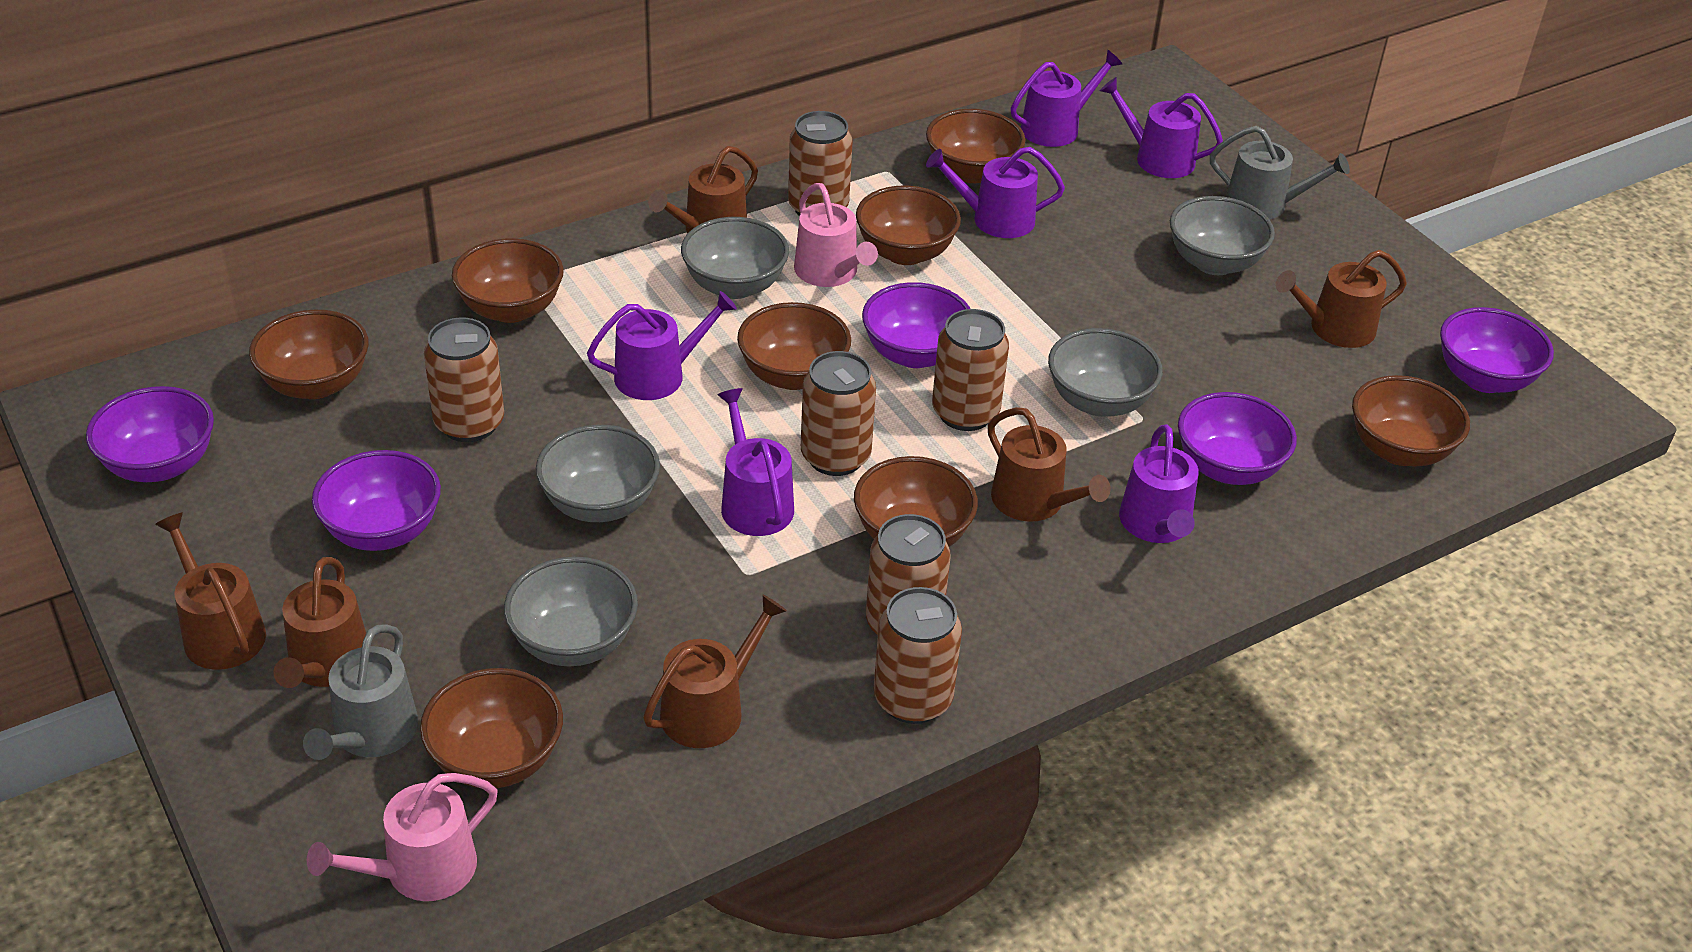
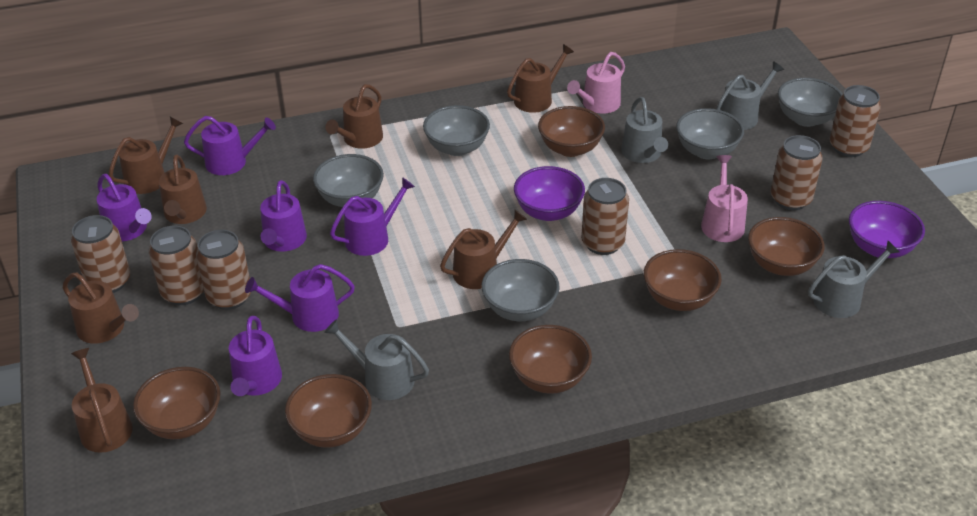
brown bowl: 8 -> 6
brown watering can: 6 -> 7
grey watering can: 2 -> 4
purple bowl: 5 -> 2

